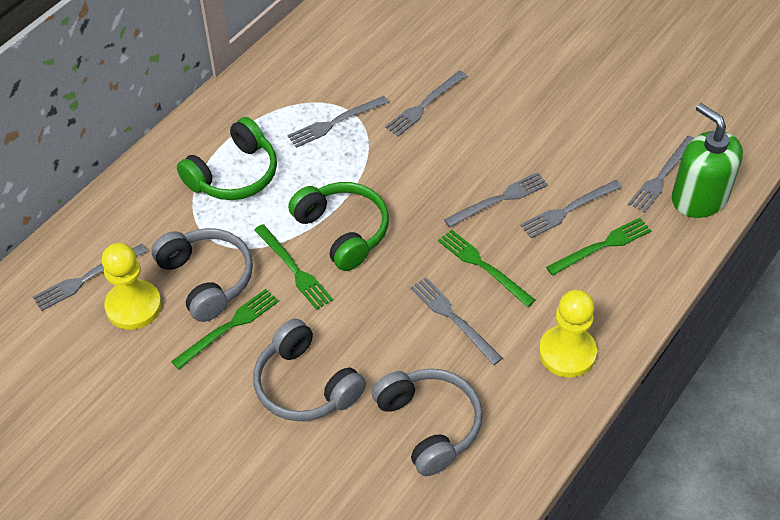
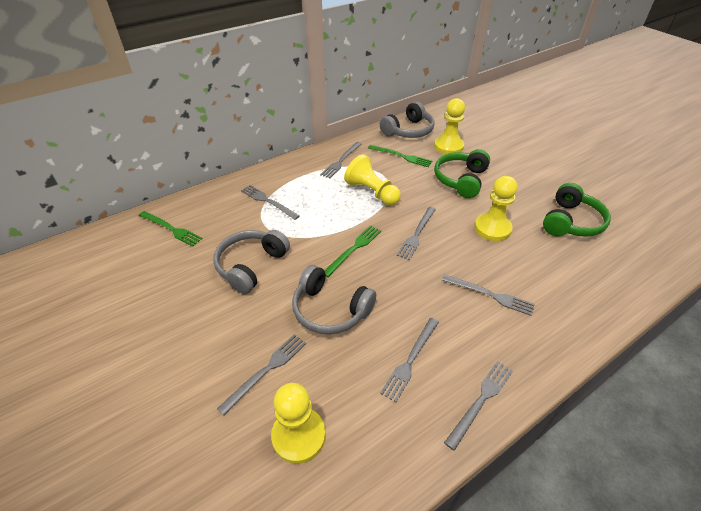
green fork: 4 -> 3
green soap dispenser: 1 -> 0
yellow pawn: 2 -> 4

